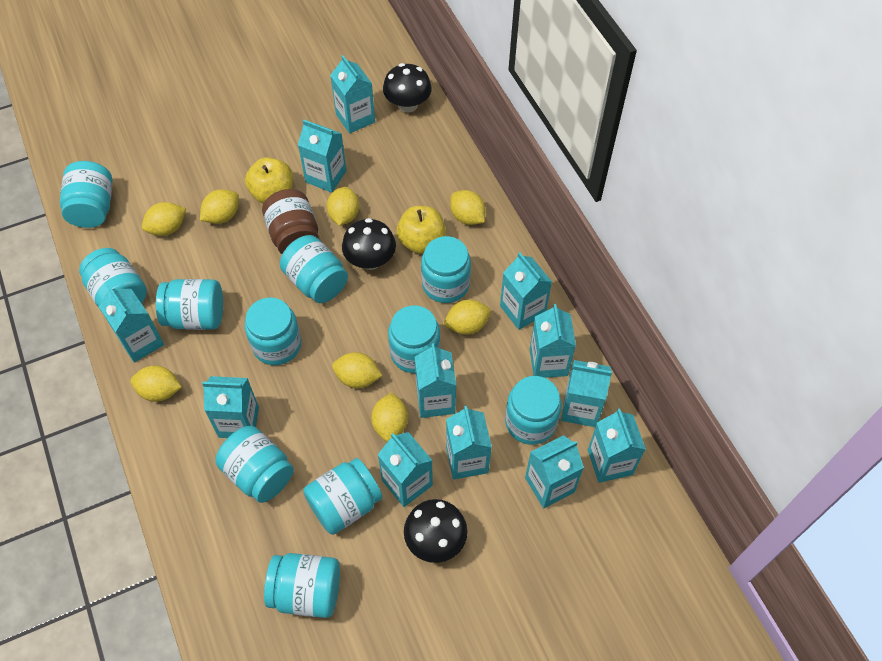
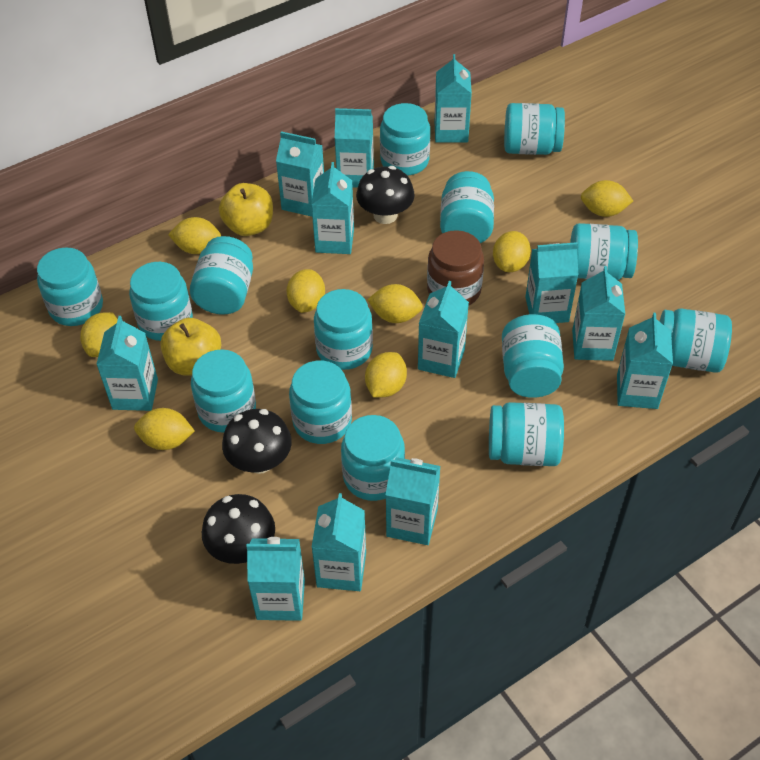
turquoise jar: 11 -> 14

